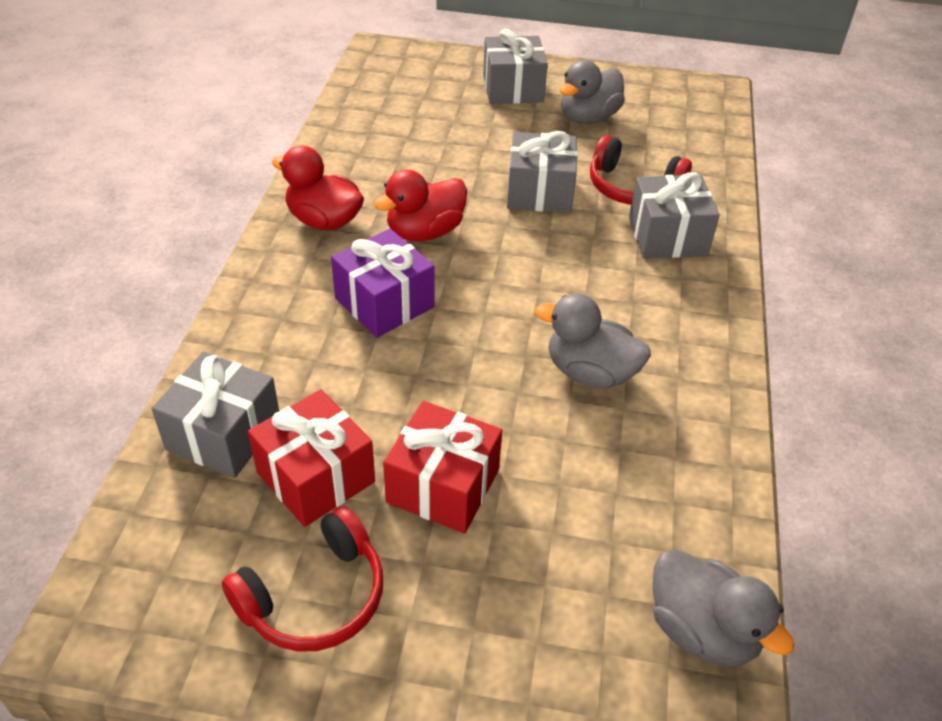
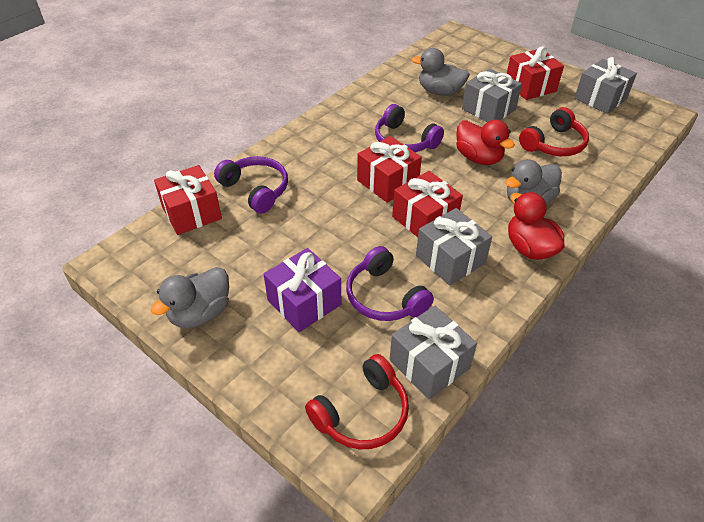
purple headphones: 0 -> 3
red gift: 2 -> 4

